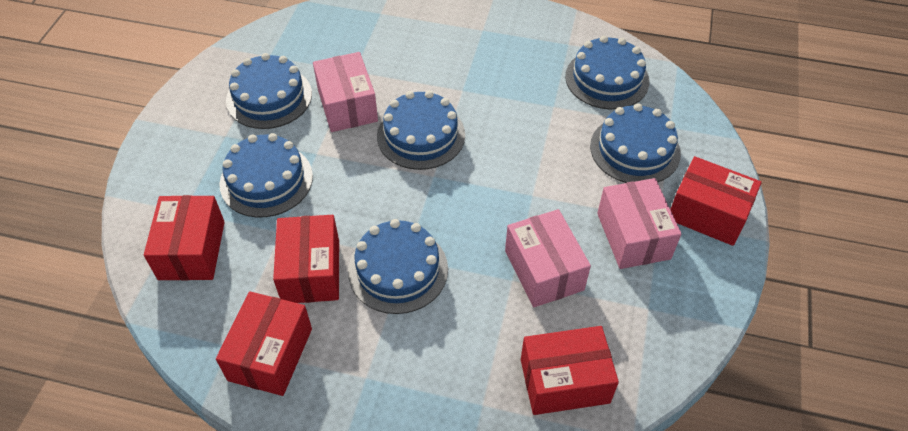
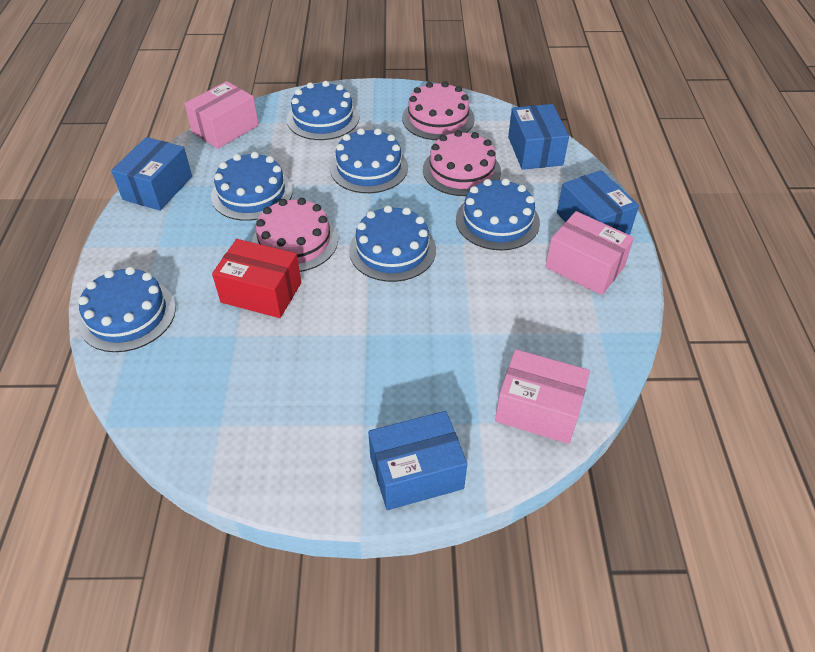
blue box: 0 -> 4
pink cake: 0 -> 3
red box: 5 -> 1

